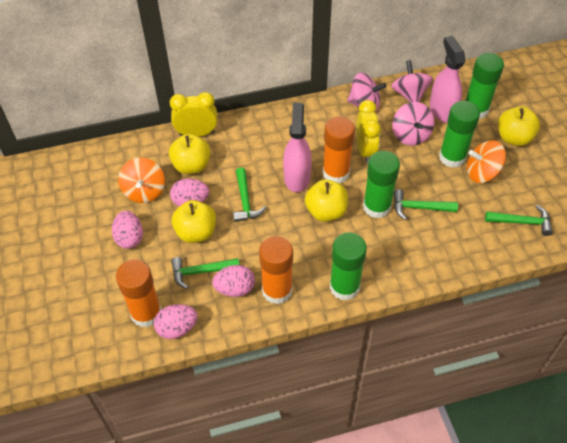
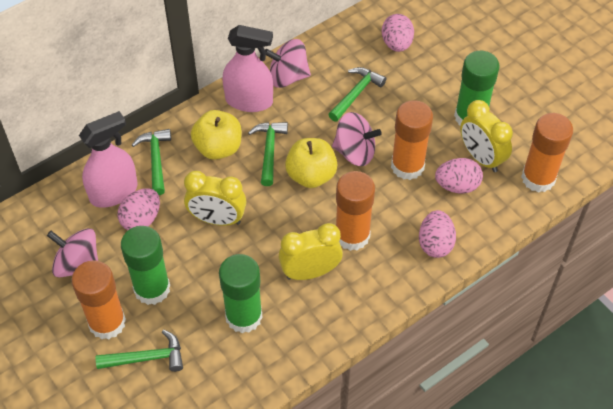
green glue stick: 4 -> 3
orange glue stick: 3 -> 4
orange spinning top: 2 -> 0
yellow apple: 4 -> 2
yellow clock: 2 -> 3

